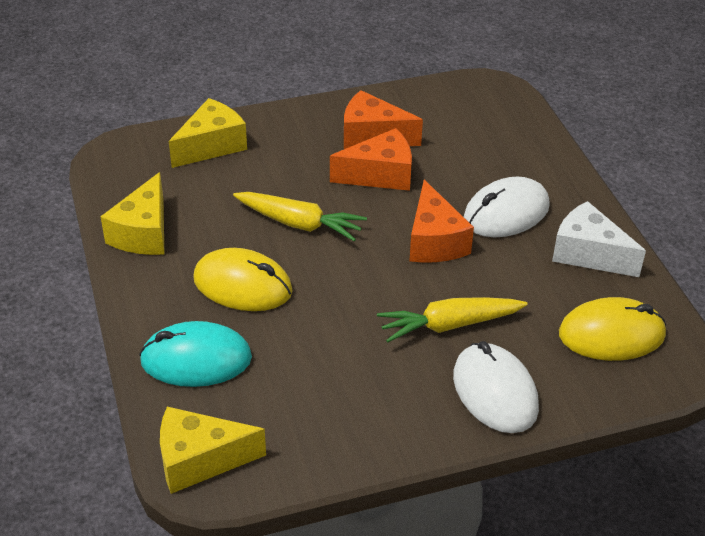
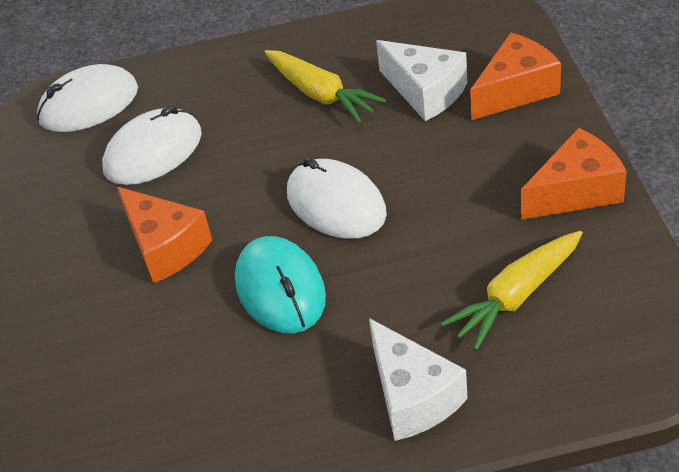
white cheese: 1 -> 2
white mouse: 2 -> 3
yellow cheese: 3 -> 0
yellow mouse: 2 -> 0

